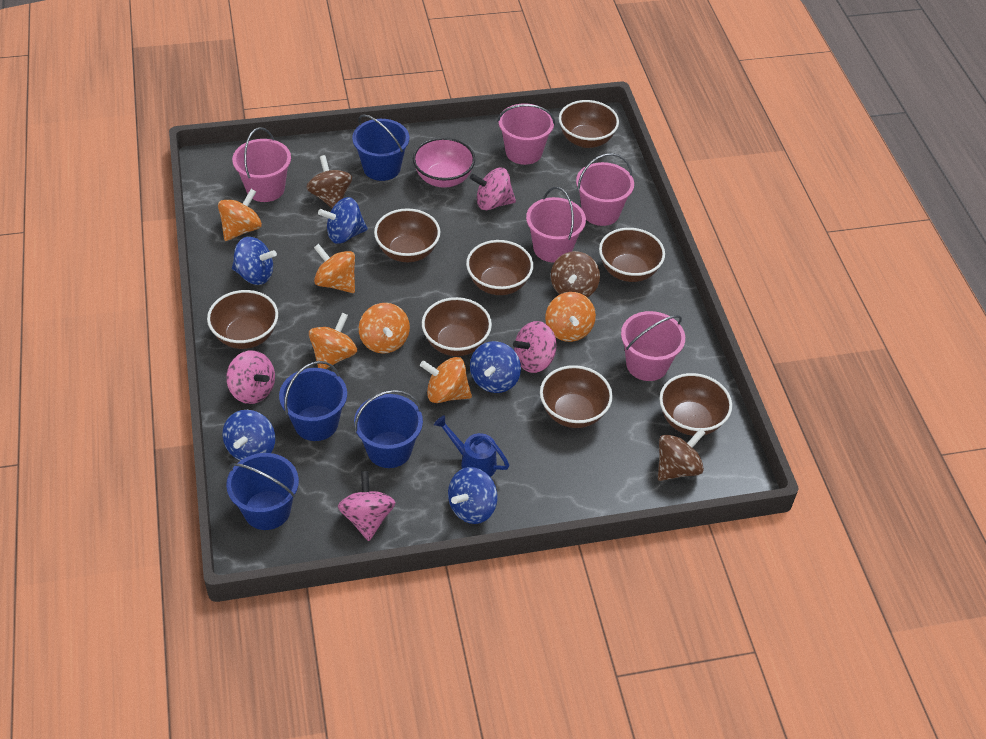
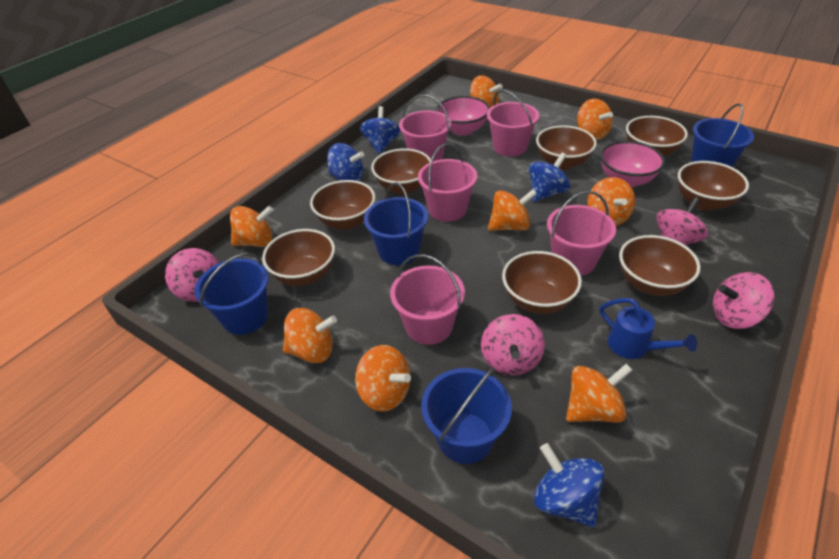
blue spinning top: 5 -> 4
brown spinning top: 3 -> 0
orange spinning top: 6 -> 8
pink bowl: 1 -> 2

